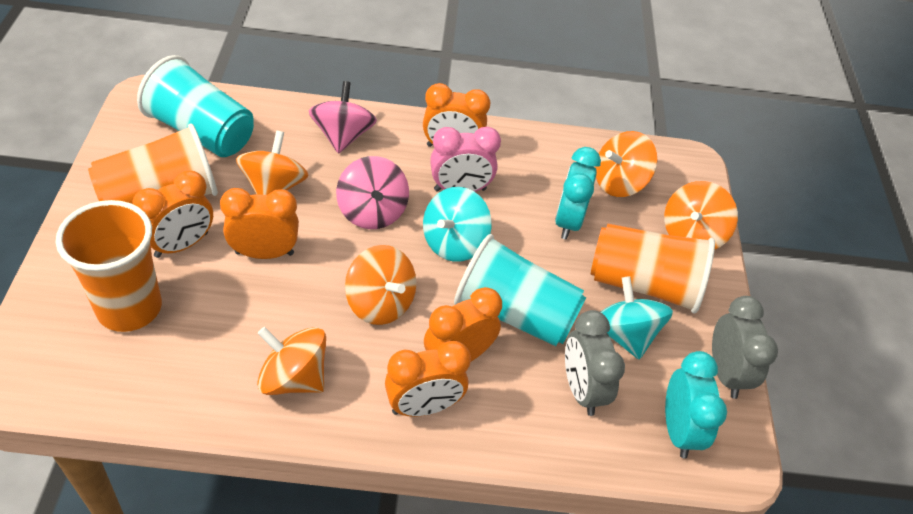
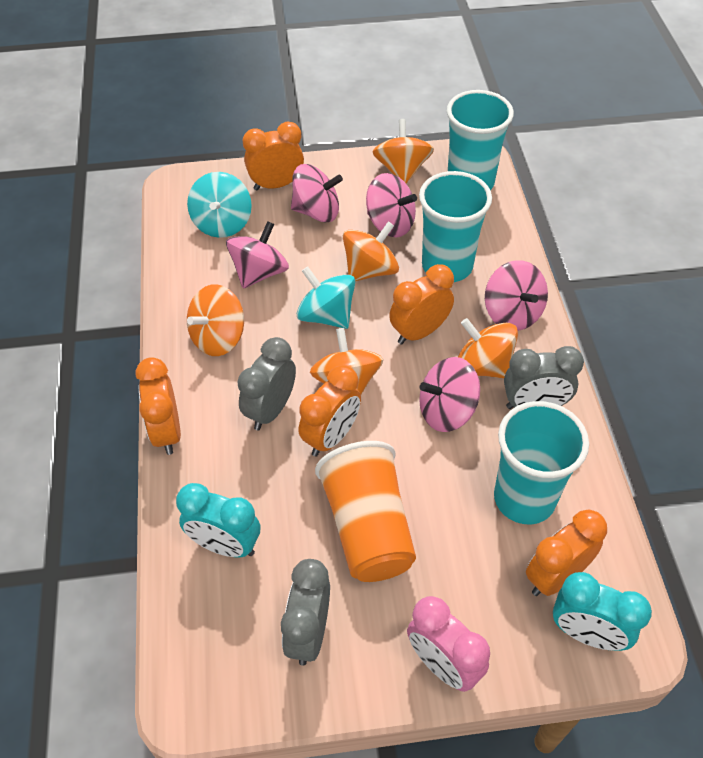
grey clock: 2 -> 3
orange cup: 3 -> 1
pink spinning top: 2 -> 5
turquoise cup: 2 -> 3

